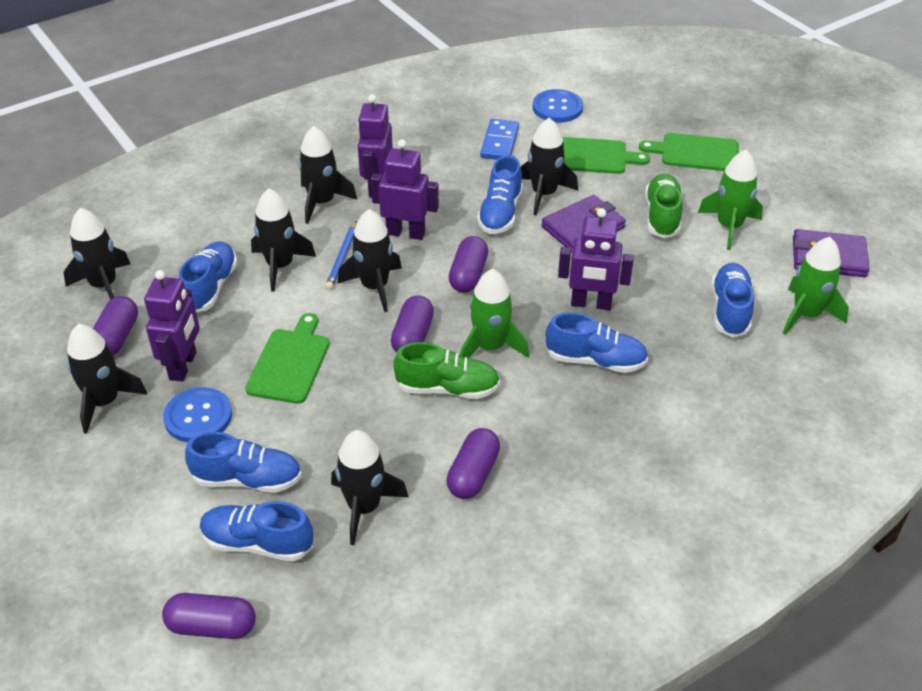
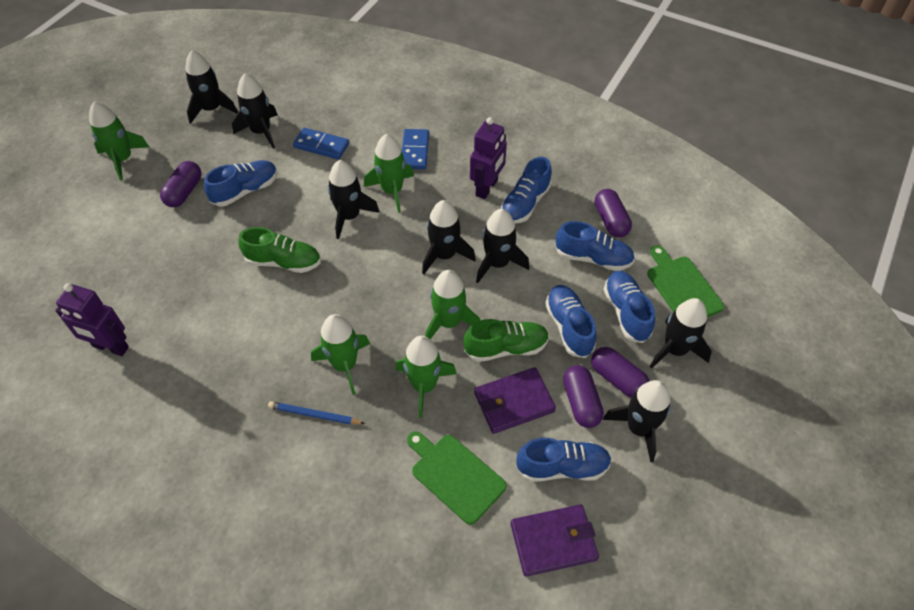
blue button: 2 -> 0
blue domino: 1 -> 2
green cutting board: 3 -> 2
green rocket: 3 -> 5
purple capsule: 5 -> 4
purple robot: 4 -> 2

